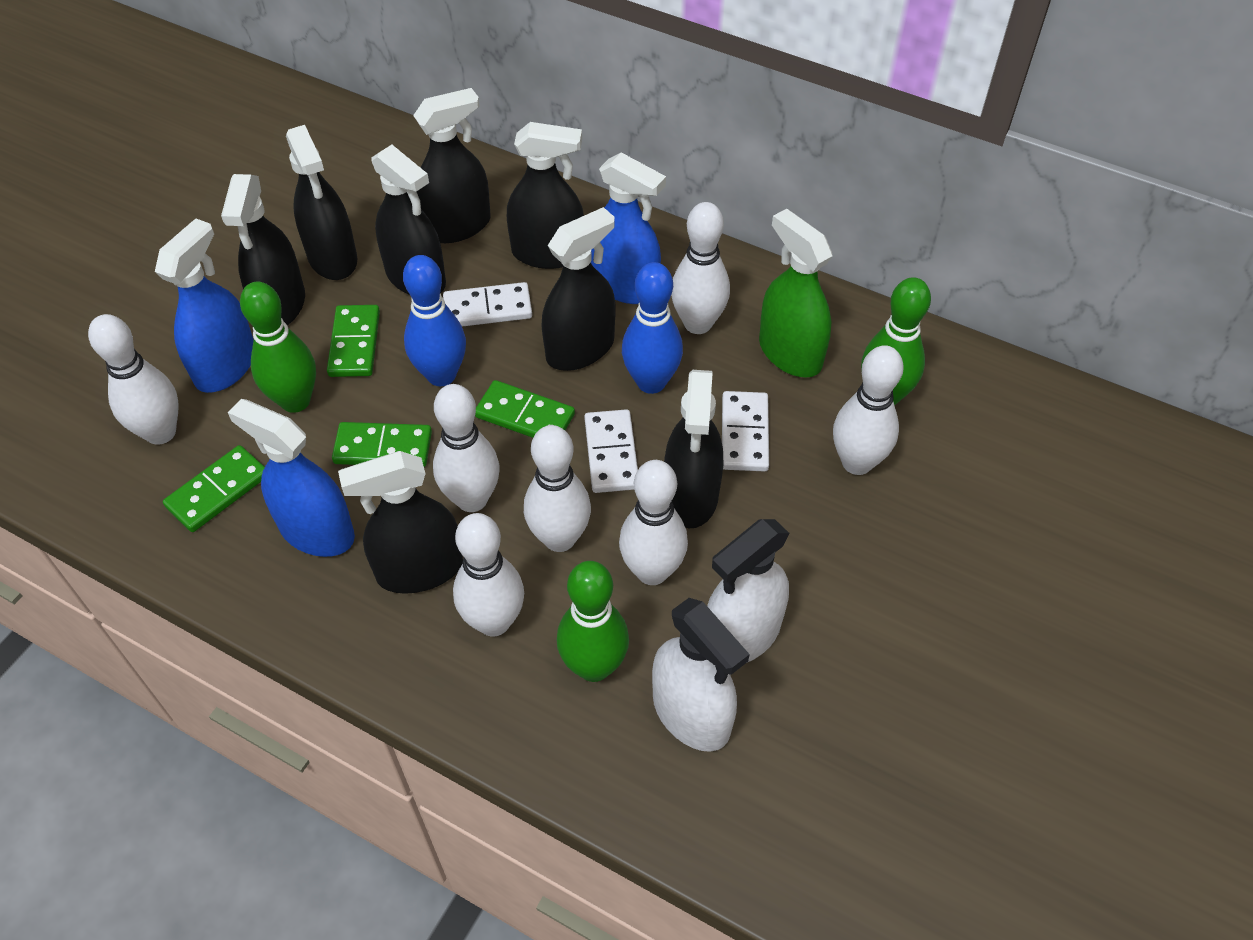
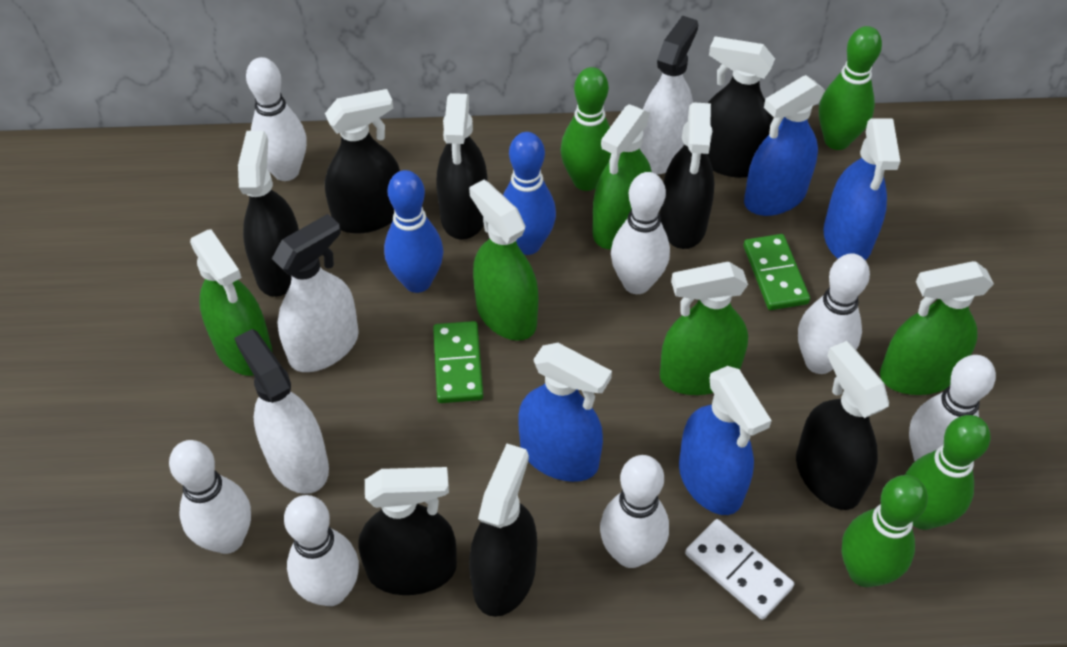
blue spray bottle: 3 -> 4
green bowling pin: 3 -> 4
green domino: 4 -> 2
green spray bottle: 1 -> 5
white domino: 3 -> 1
white spray bottle: 2 -> 3

